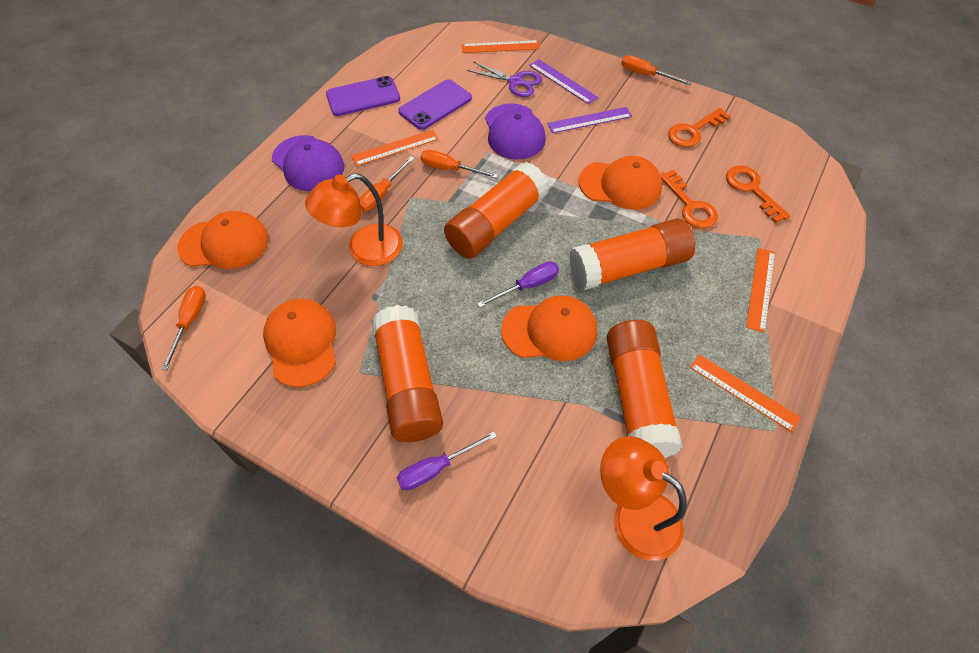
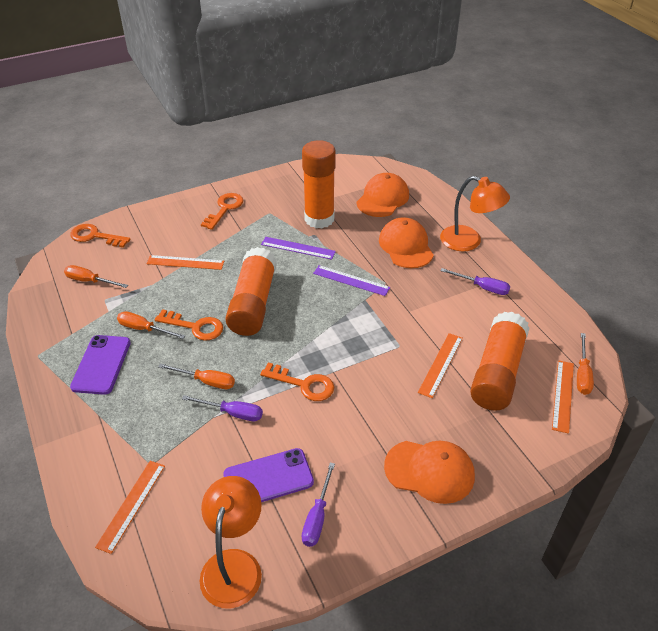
orange cap: 4 -> 3
orange glue stick: 4 -> 3
orange key: 3 -> 4
purple cap: 2 -> 0
purple scissors: 1 -> 0
purple screwdriver: 2 -> 3

